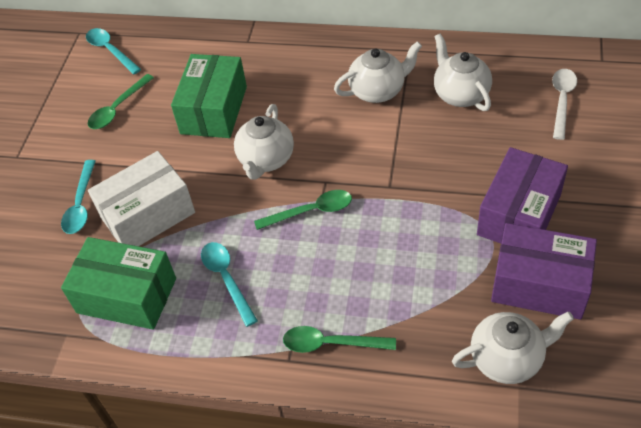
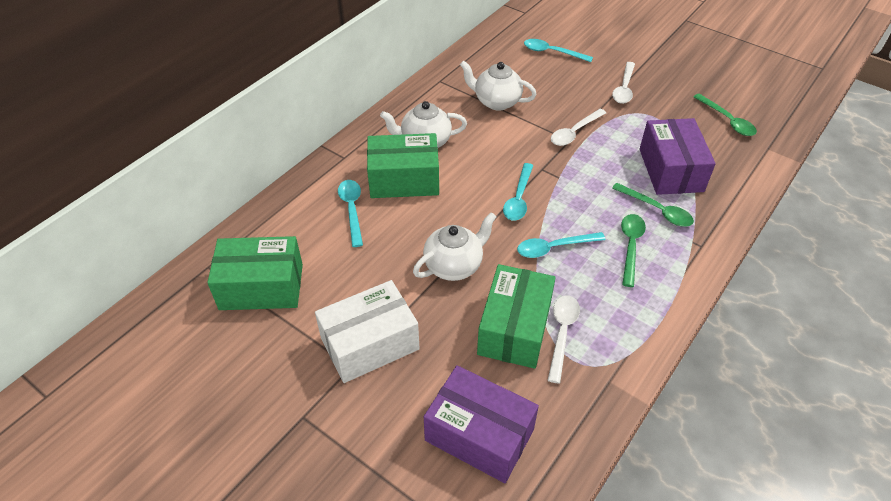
green box: 2 -> 3
turquoise spoon: 3 -> 4
white spoon: 1 -> 3
white teapot: 4 -> 3

